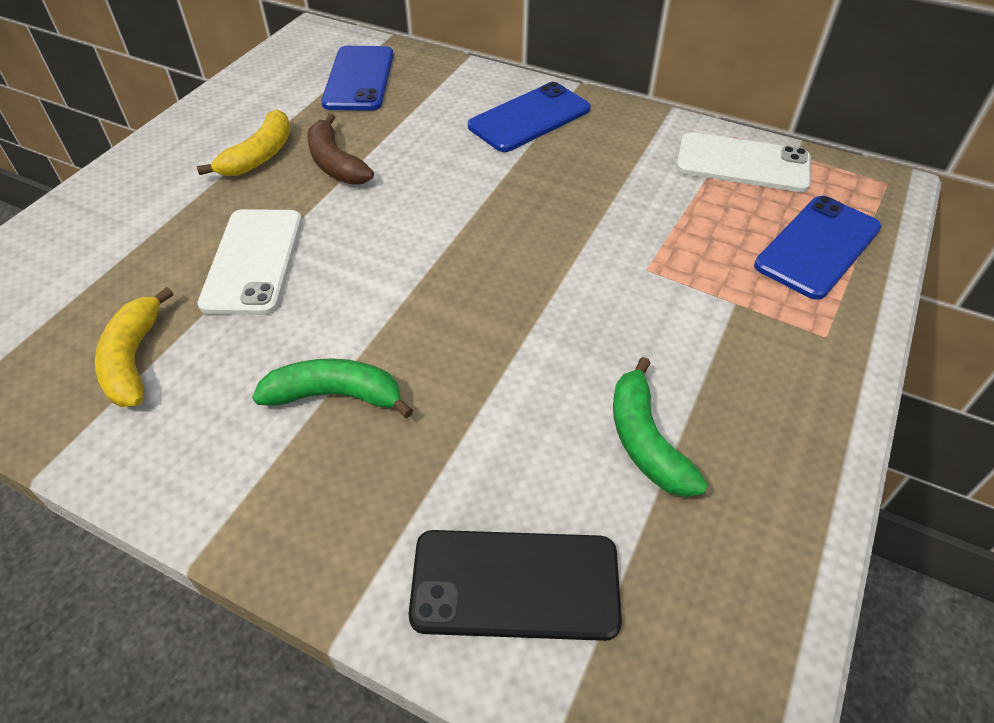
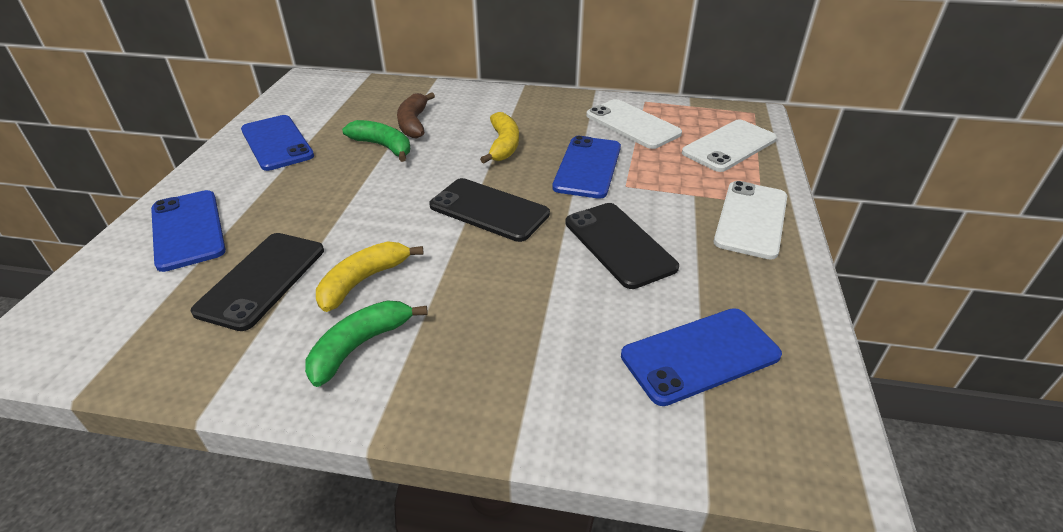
black phone: 1 -> 3
blue phone: 3 -> 4
white phone: 2 -> 3

